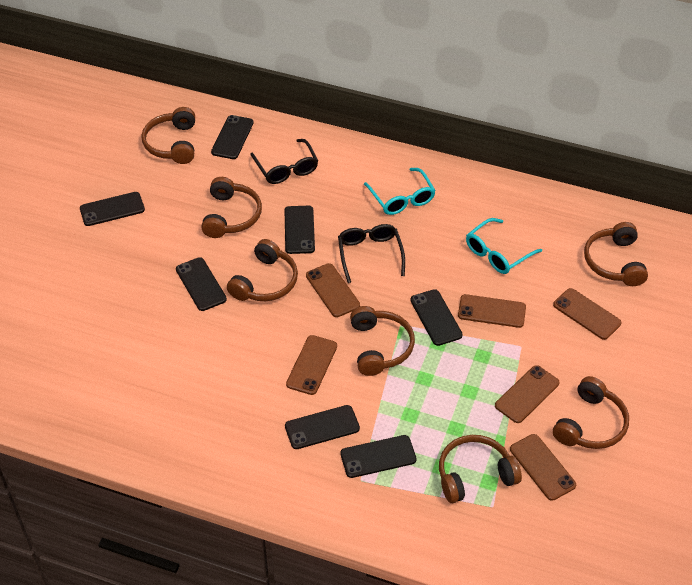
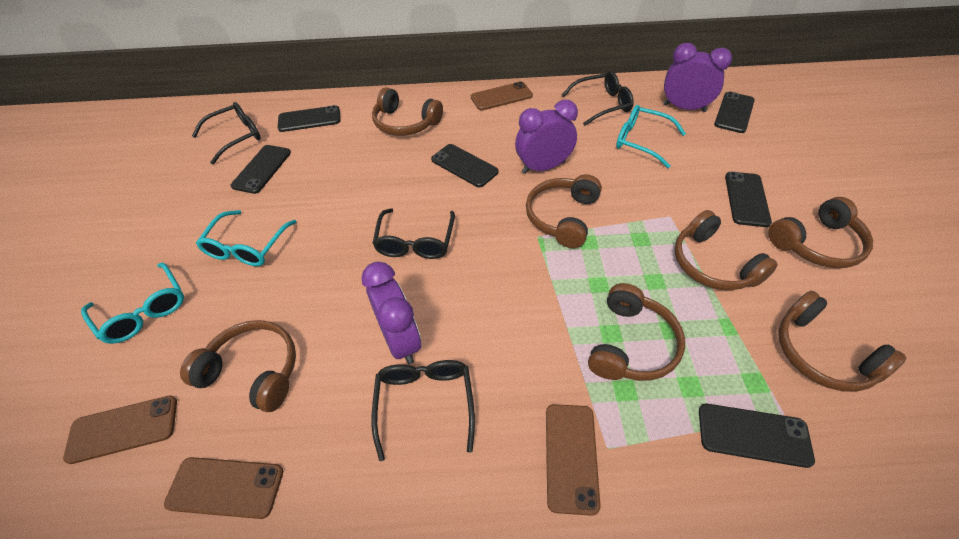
black glasses: 2 -> 4
black phone: 7 -> 6
brown phone: 6 -> 4
purple clock: 0 -> 3
turquoise glasses: 2 -> 3

